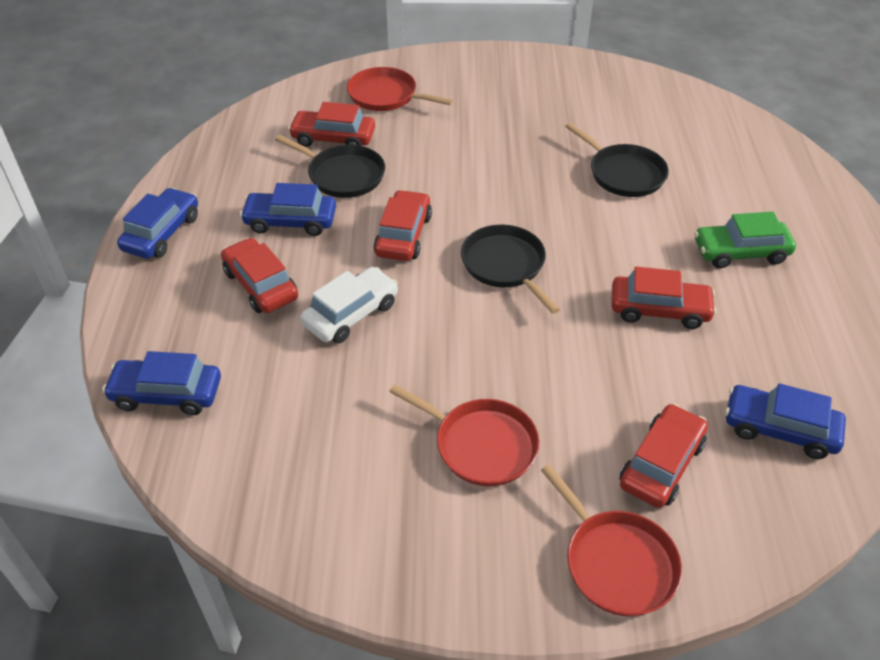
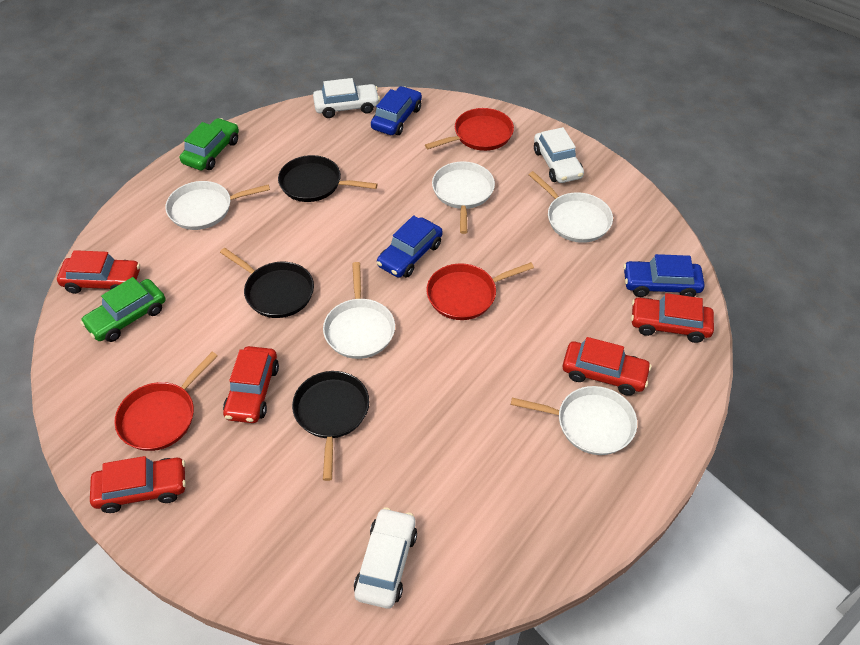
blue car: 4 -> 3
green car: 1 -> 2
white car: 1 -> 3
white pan: 0 -> 5

